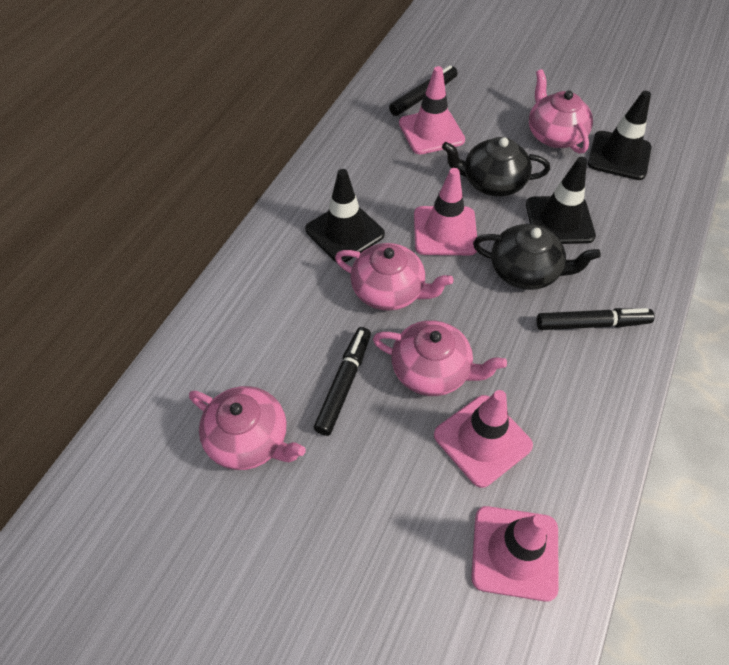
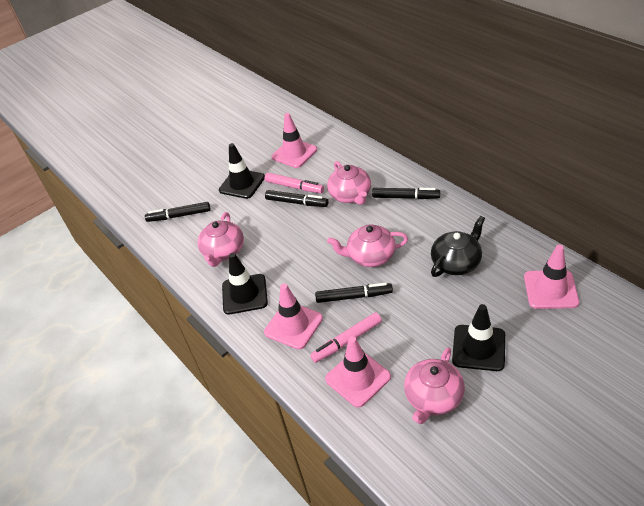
black marker: 3 -> 4
black teapot: 2 -> 1
pink marker: 0 -> 2

